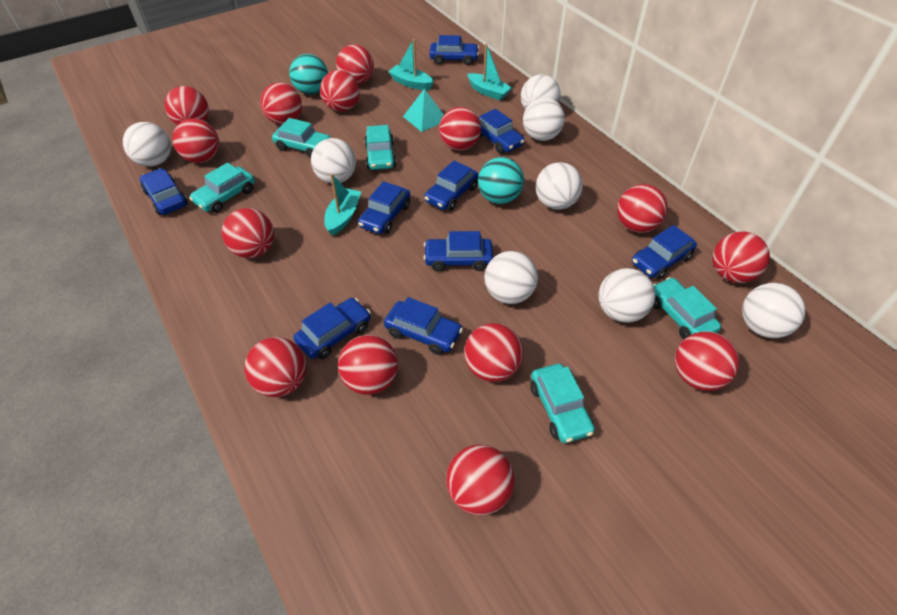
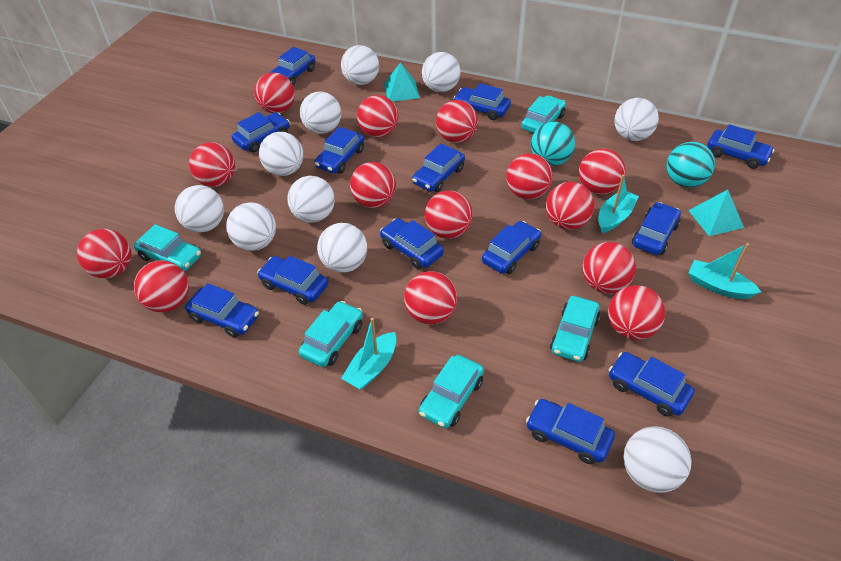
blue car: 9 -> 13
turquoise pyramid: 1 -> 2
white ball: 8 -> 10

